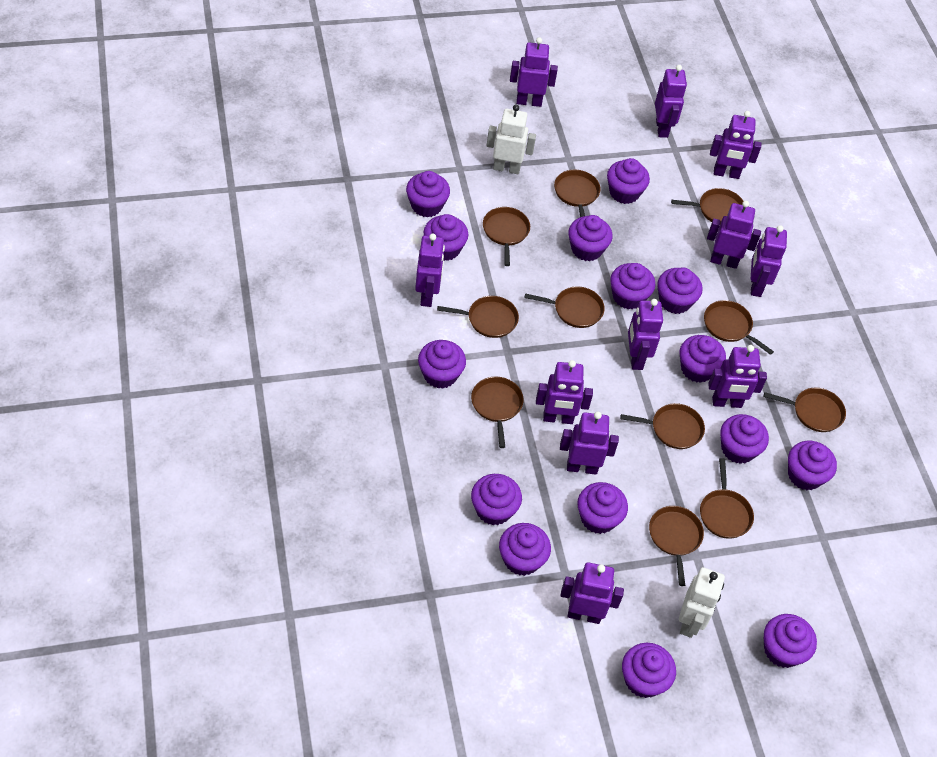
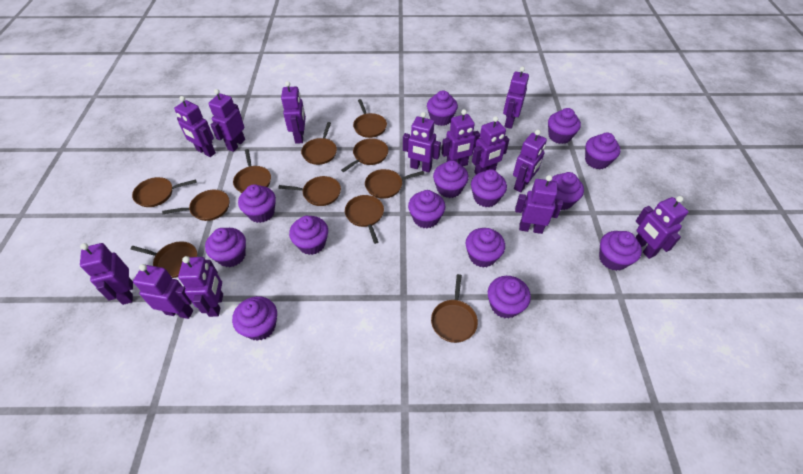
purple cupcake: 15 -> 14
purple robot: 11 -> 13
white robot: 2 -> 0

